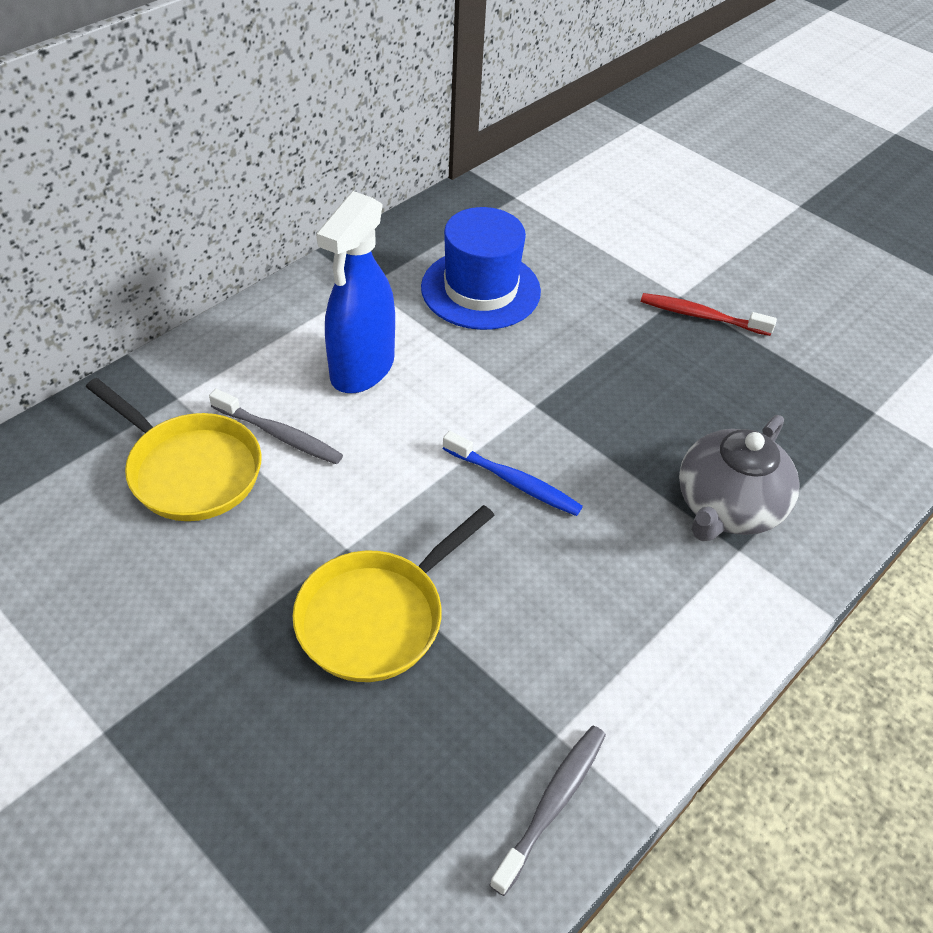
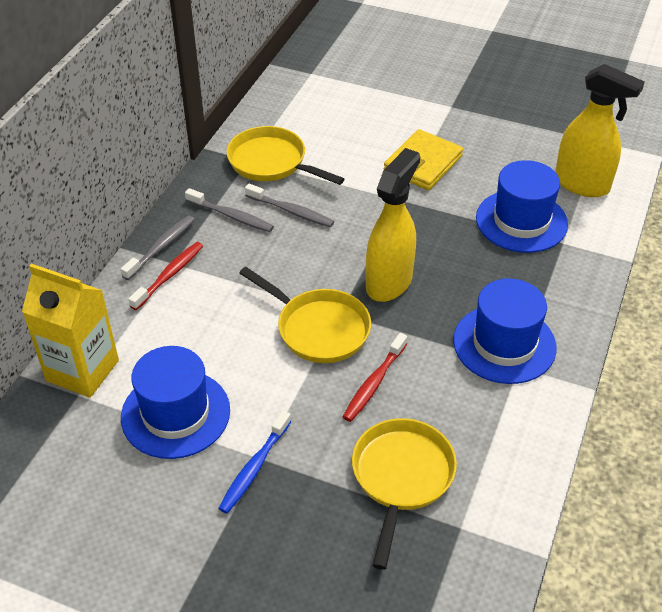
blue hat: 1 -> 3
blue spray bottle: 1 -> 0
grey teapot: 1 -> 0
grey toothbrush: 2 -> 3
red toothbrush: 1 -> 2
yellow carton: 0 -> 1
yellow pan: 2 -> 3
yellow spray bottle: 0 -> 2
yellow wallet: 0 -> 1

